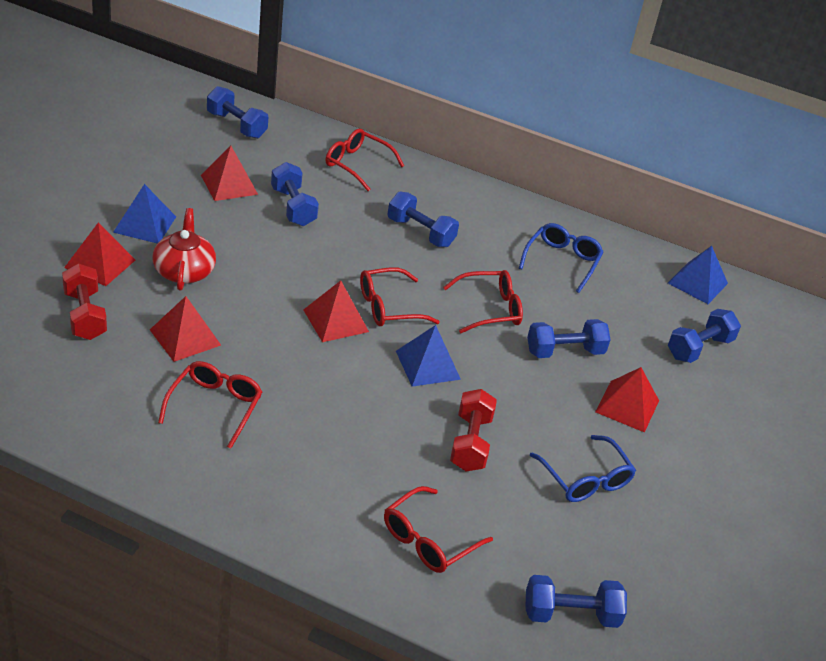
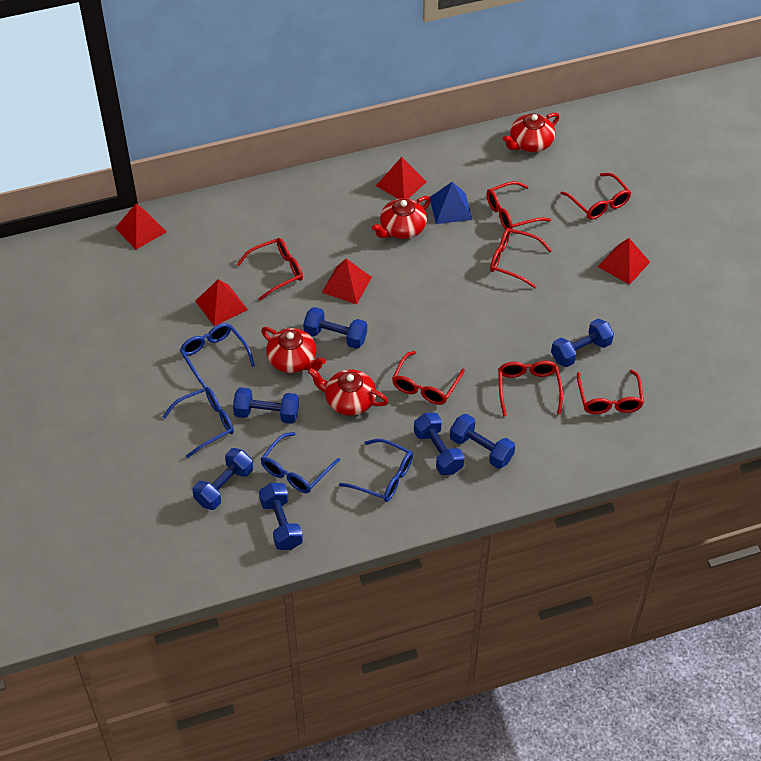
blue dumbbell: 6 -> 7
blue glasses: 2 -> 4
blue pyramid: 3 -> 1
red dumbbell: 2 -> 0
red glasses: 5 -> 7
red teapot: 1 -> 4

